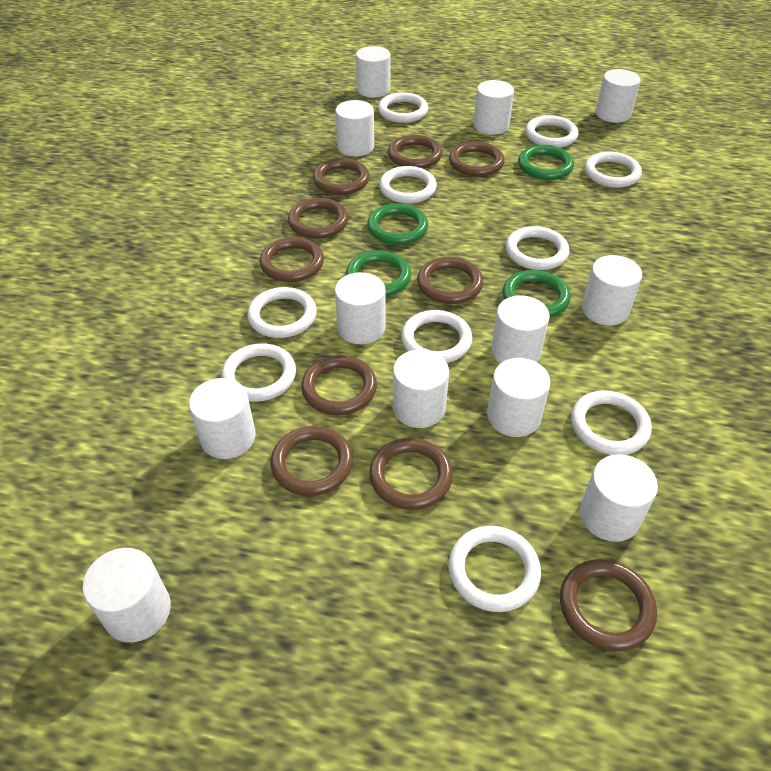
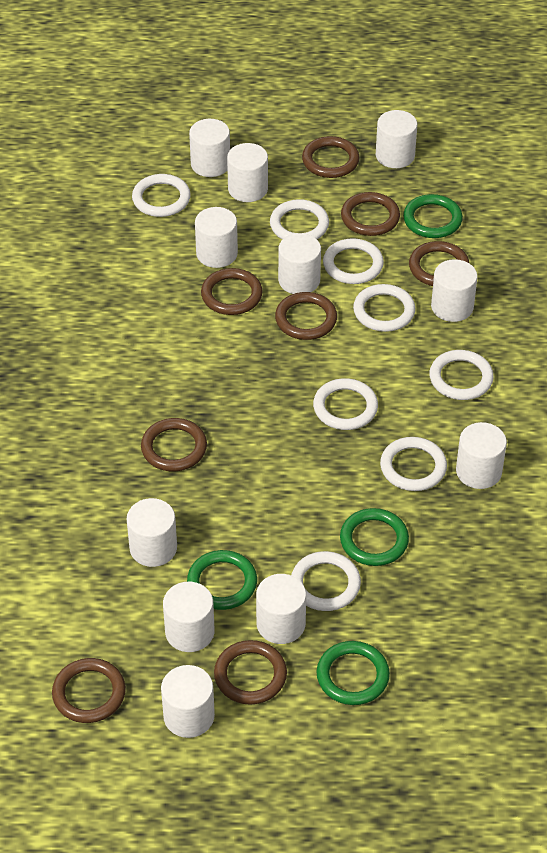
brown ring: 10 -> 8
white cylinder: 12 -> 11
white ring: 10 -> 8

